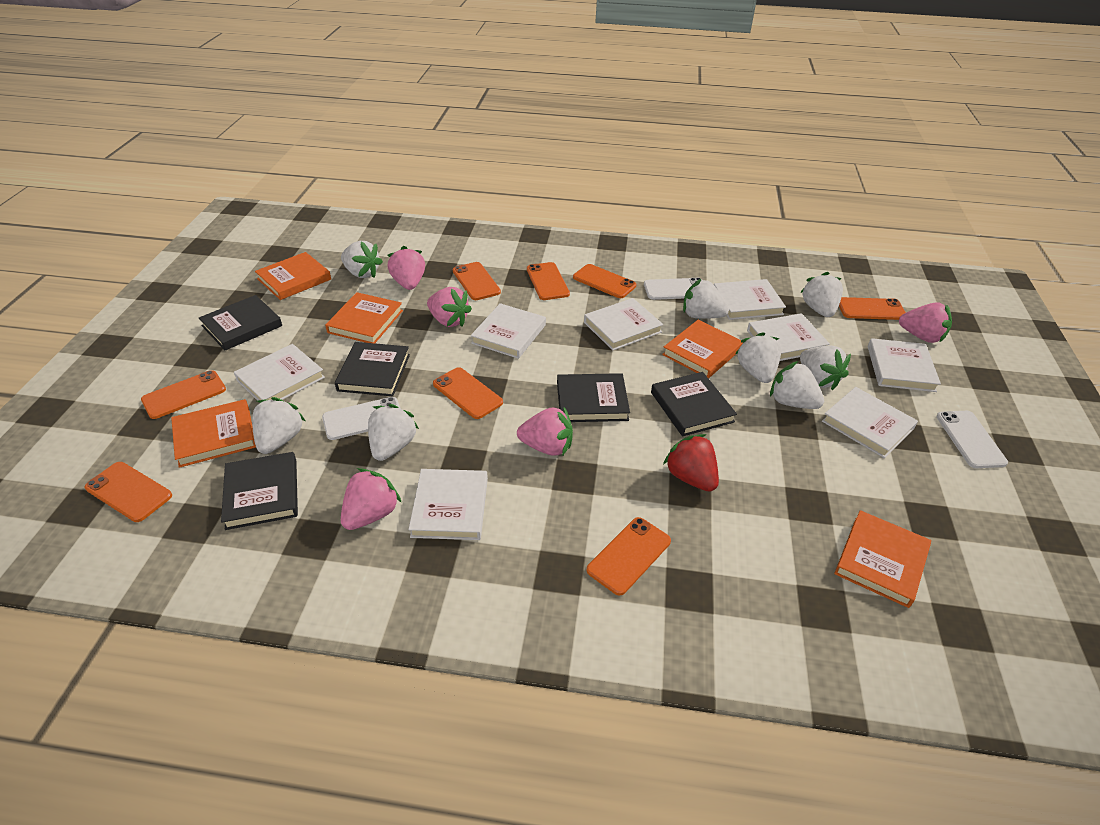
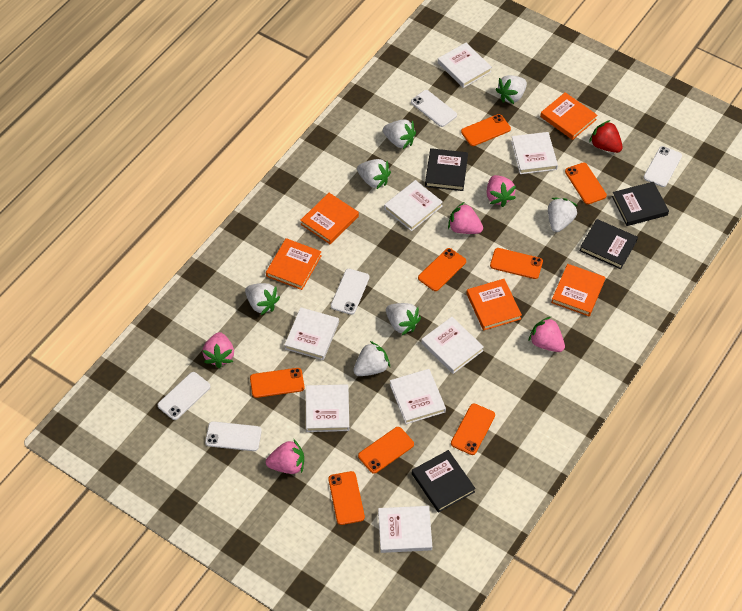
black book: 5 -> 4
white phone: 3 -> 5
white strawberry: 8 -> 7

